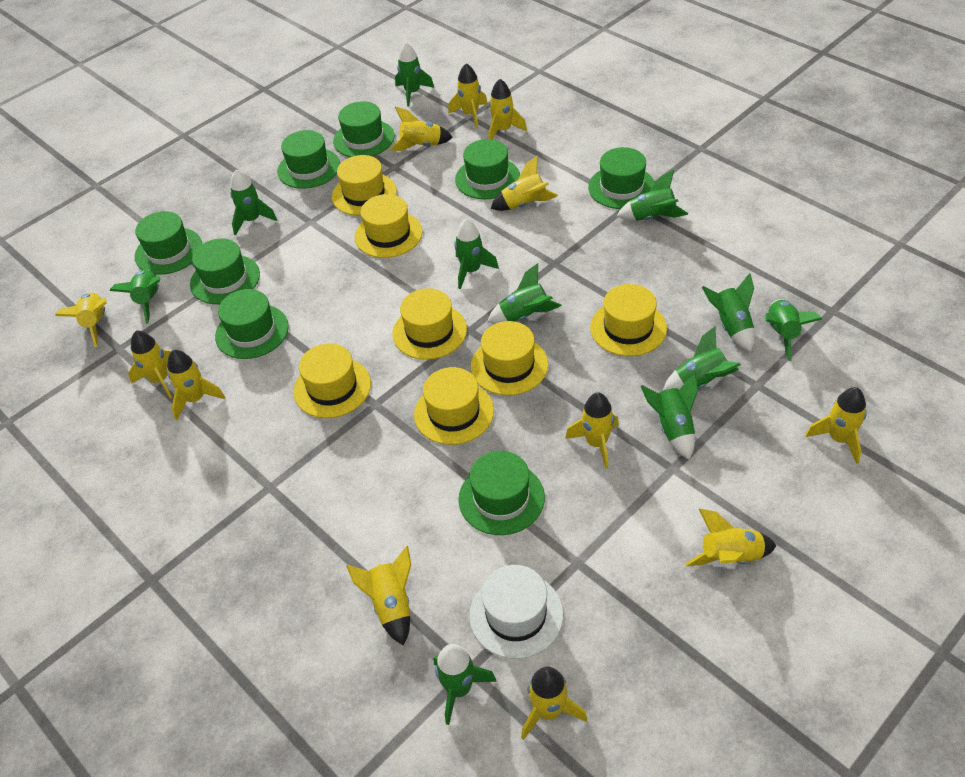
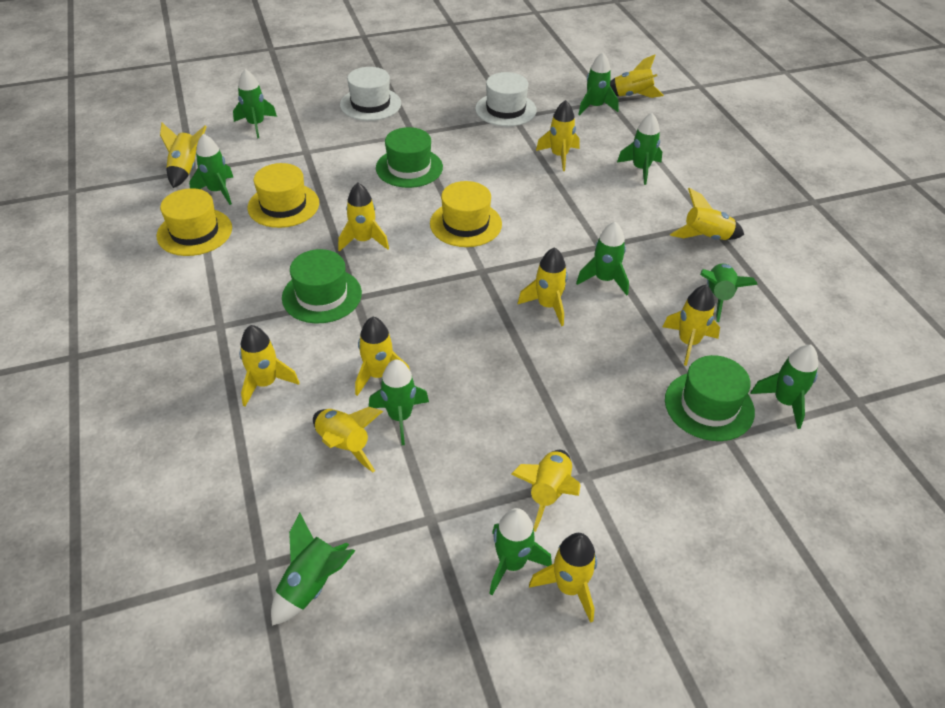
green hat: 8 -> 3
green rocket: 11 -> 10
white hat: 1 -> 2
yellow hat: 7 -> 3

